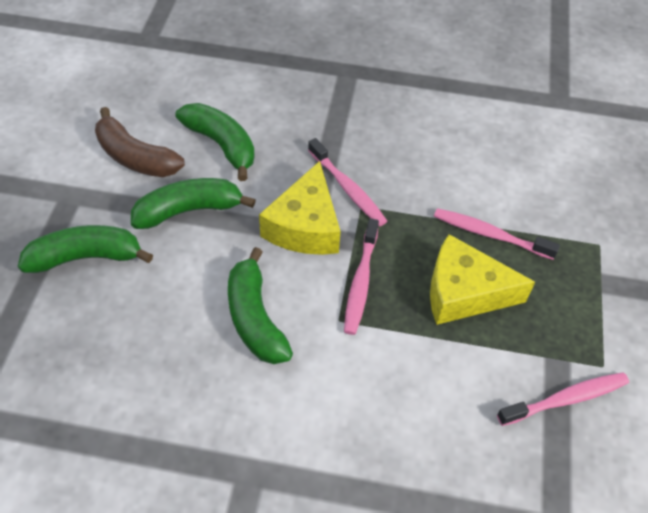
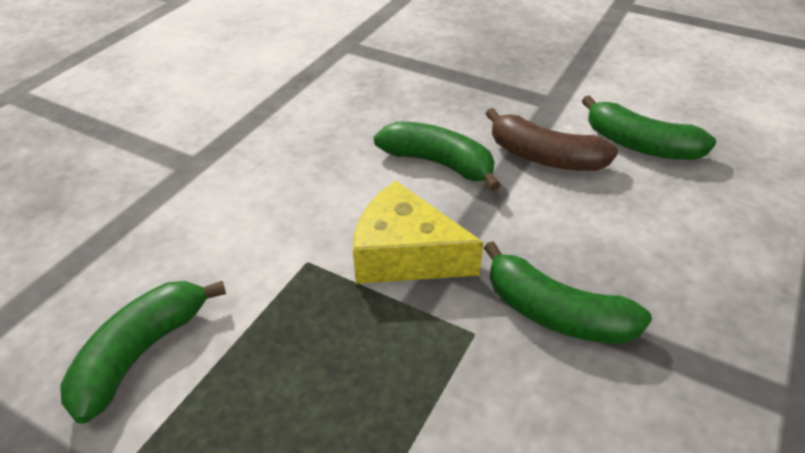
pink toothbrush: 4 -> 0
yellow cheese: 2 -> 1

